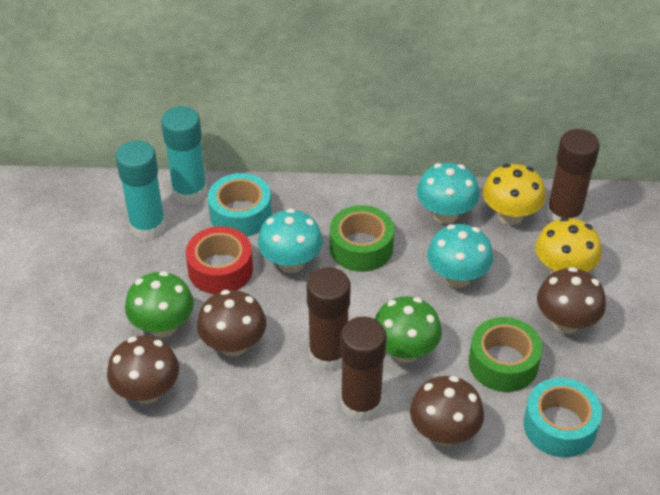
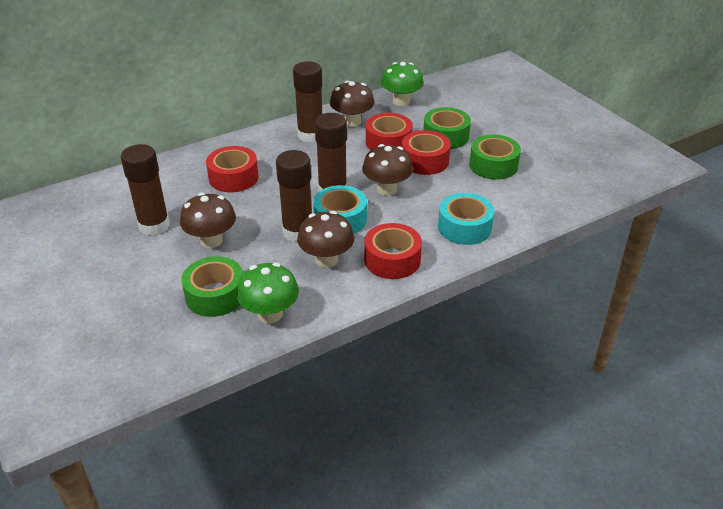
brown glue stick: 3 -> 4
green tape: 2 -> 3
red tape: 1 -> 4
turquoise glue stick: 2 -> 0
turquoise mushroom: 3 -> 0
yellow mushroom: 2 -> 0

